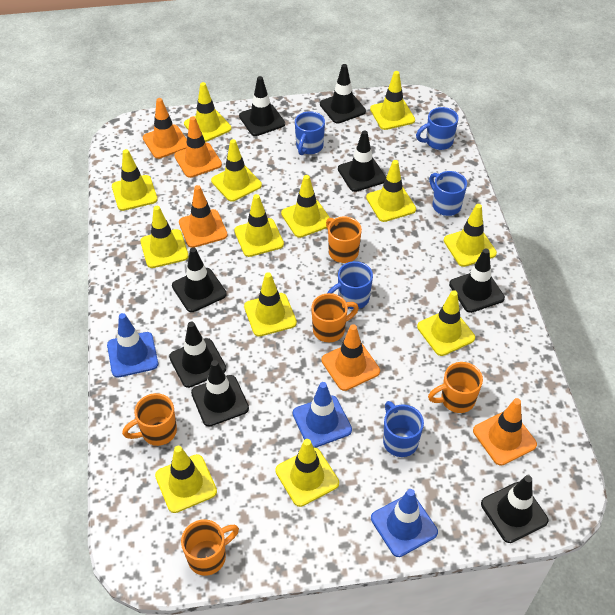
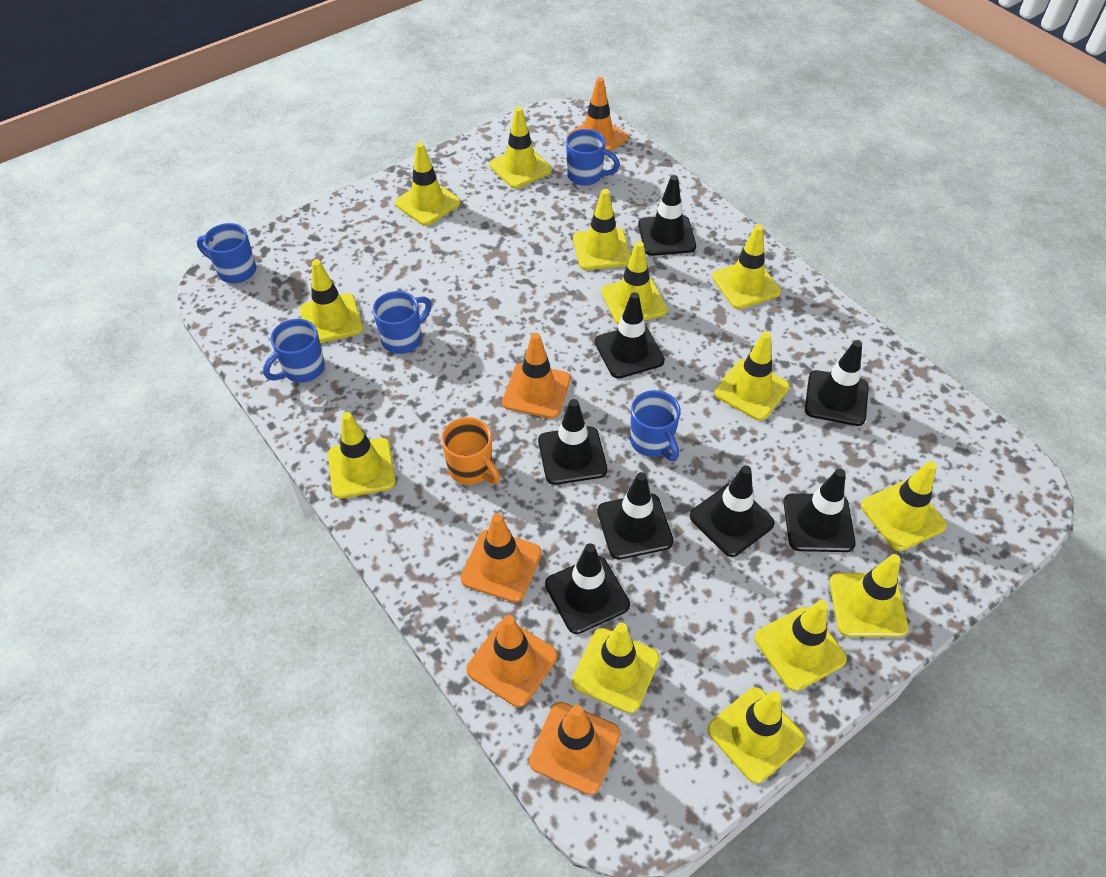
blue traffic cone: 3 -> 0
orange mug: 5 -> 1

